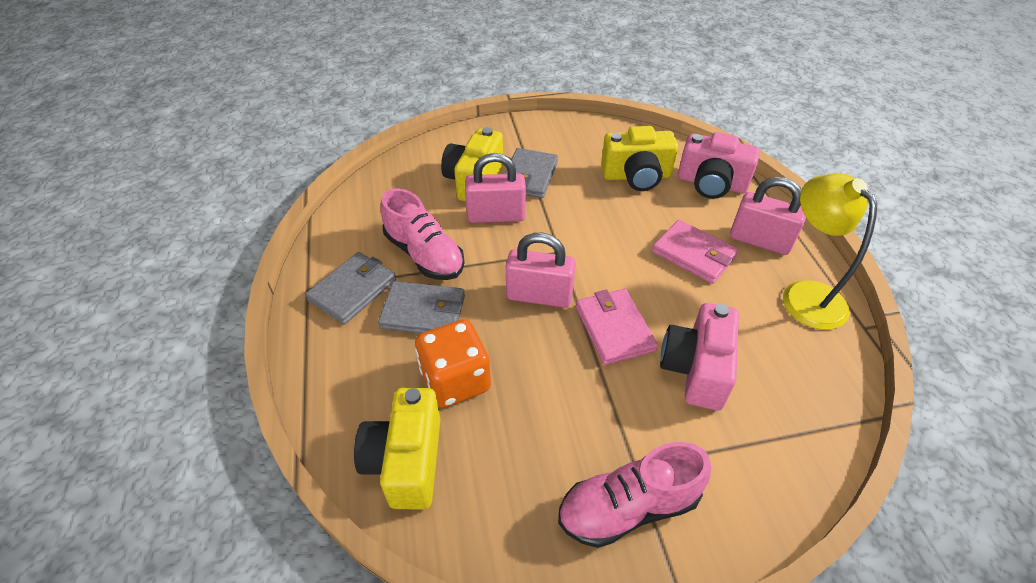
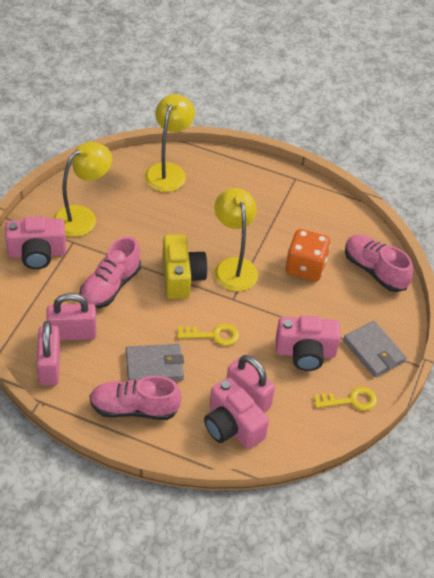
grey wallet: 3 -> 2
pink camera: 2 -> 3
pink shoe: 2 -> 3
pink wallet: 2 -> 0
yellow camera: 3 -> 1
yellow key: 0 -> 2
yellow lamp: 1 -> 3

